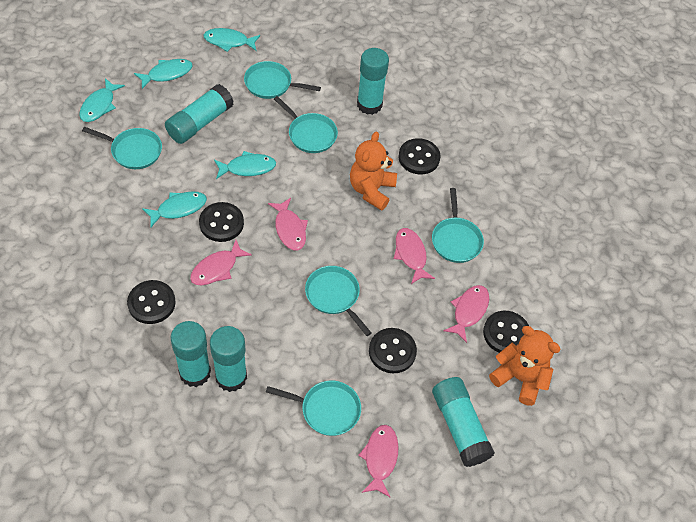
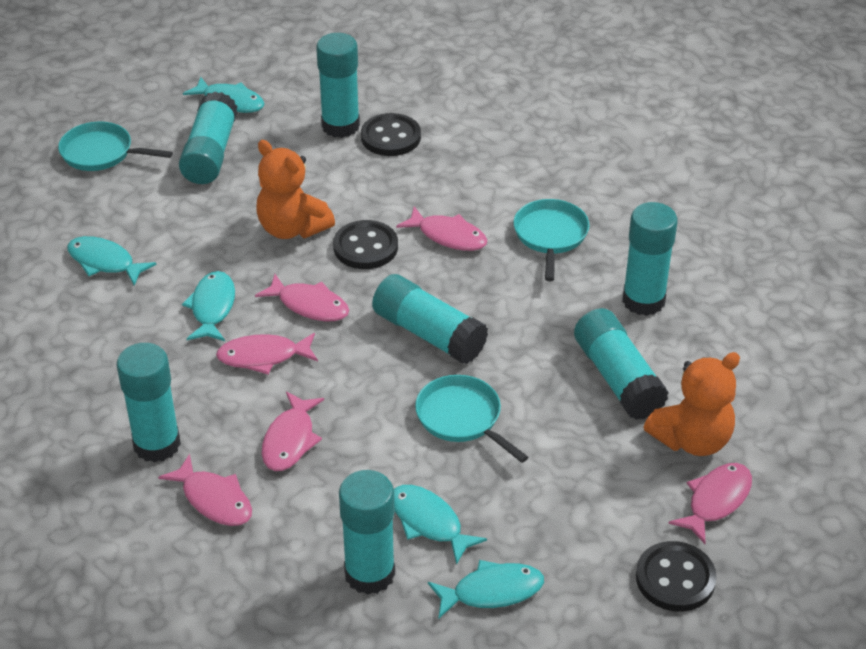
black button: 5 -> 3
pink fish: 5 -> 6
turquoise glue stick: 5 -> 7
turquoise pan: 6 -> 3

